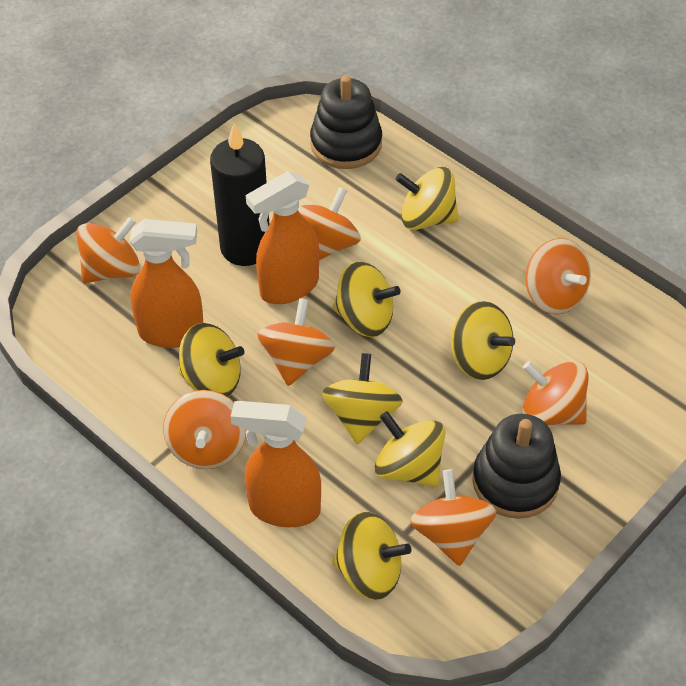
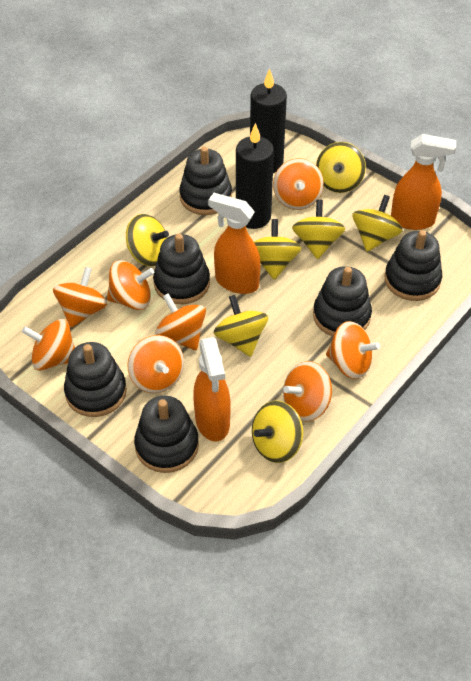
black candle: 1 -> 2
black stacking toy: 2 -> 6
orange spinning top: 7 -> 8

